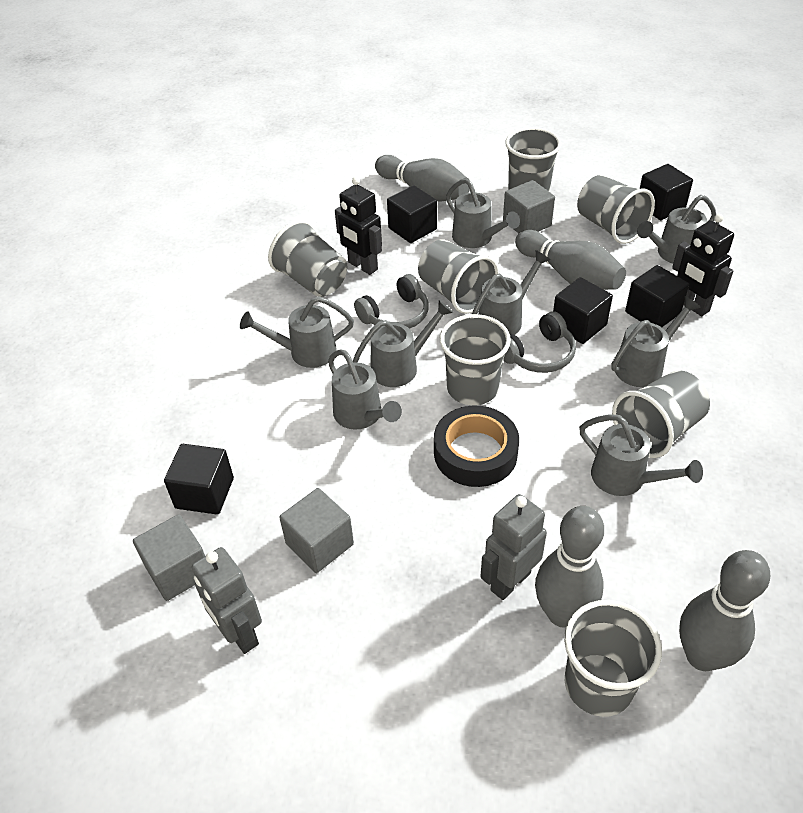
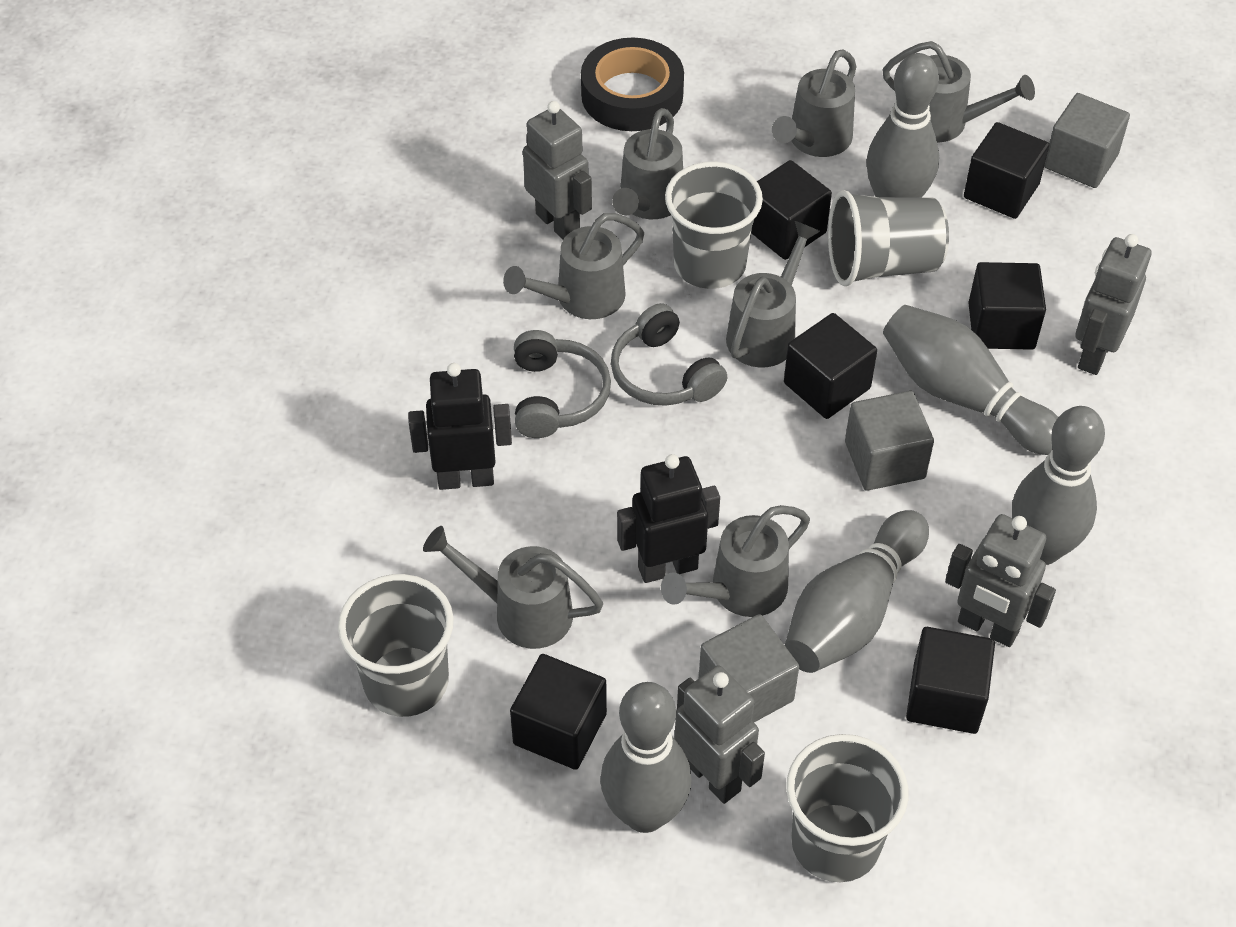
black cube: 5 -> 6
grey bowling pin: 4 -> 5
grey cup: 7 -> 4
grey robot: 2 -> 4
grey watering can: 8 -> 7

